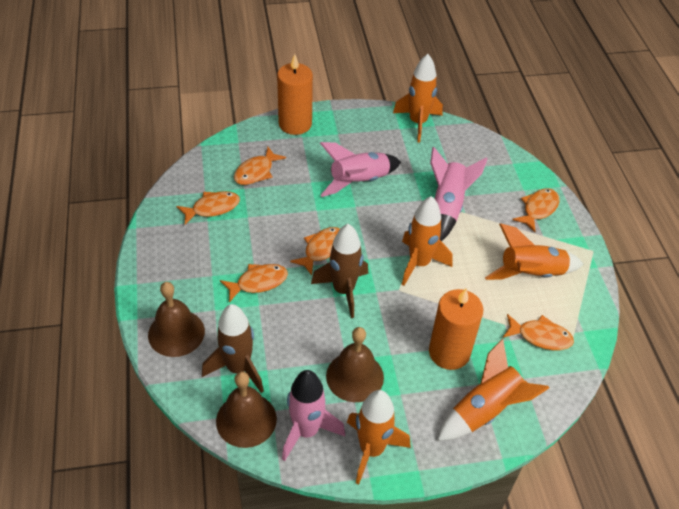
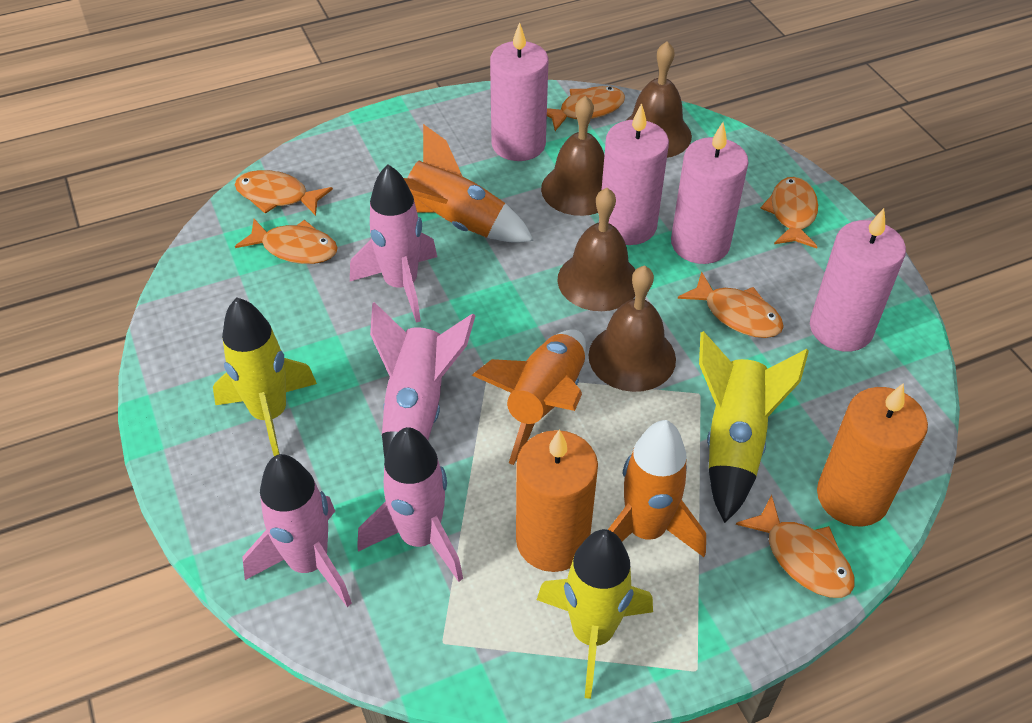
brown bell: 3 -> 4
brown rocket: 2 -> 0
orange rocket: 5 -> 3
pink candle: 0 -> 4
pink rocket: 3 -> 4
yellow rocket: 0 -> 3

